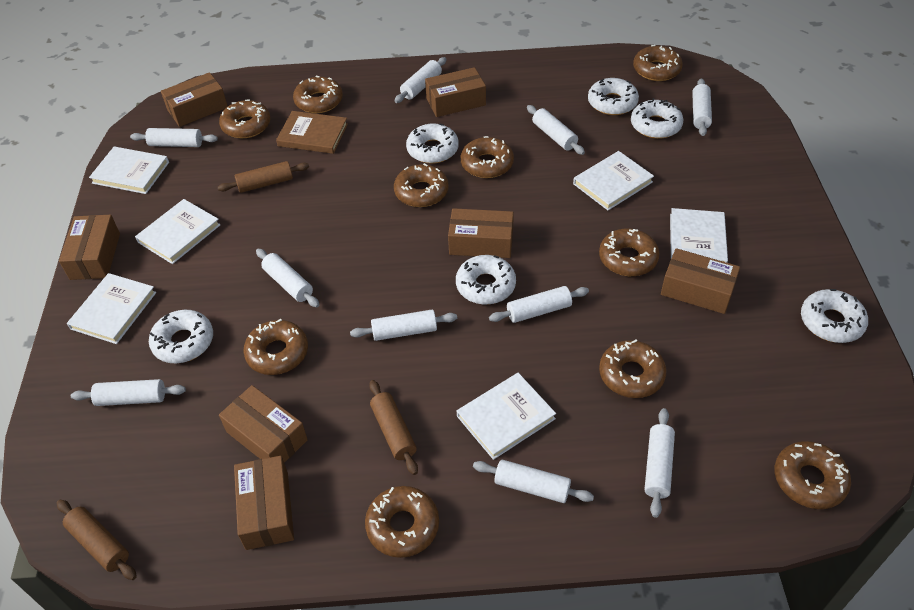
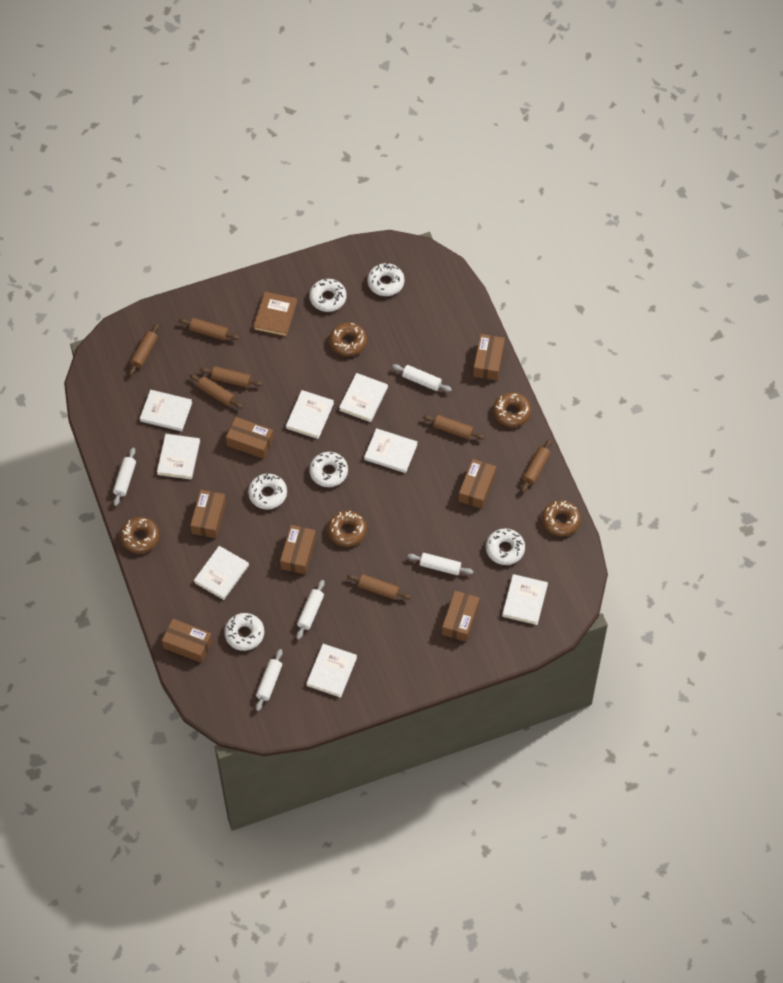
brown donut: 10 -> 5
brown rolling pin: 3 -> 7
white book: 6 -> 8
white rolling pin: 10 -> 5

